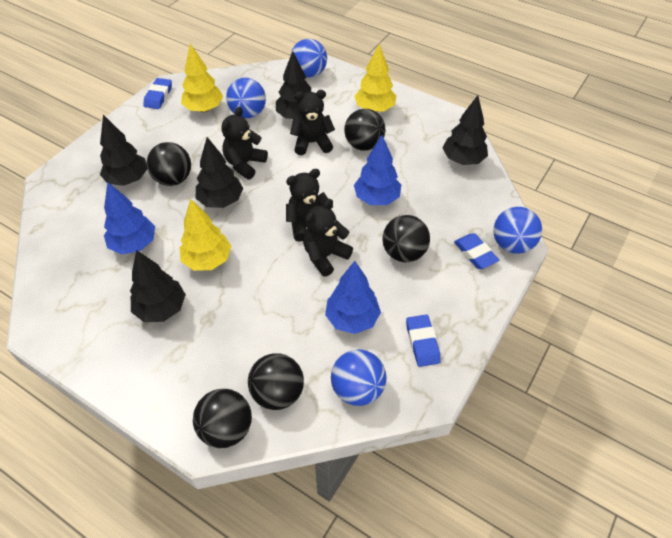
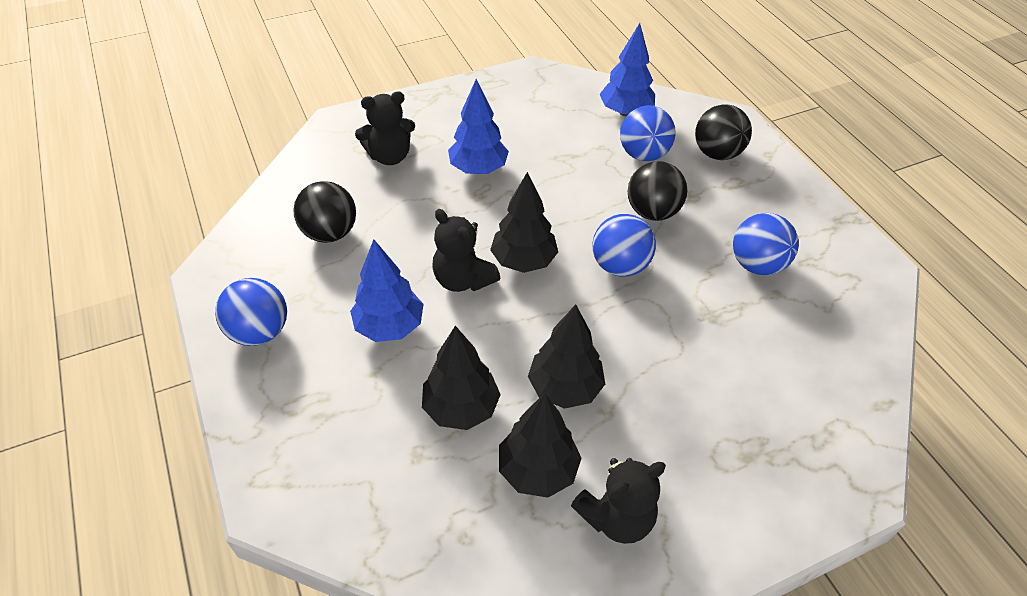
black ball: 5 -> 3
black teddy bear: 4 -> 3
black tree: 5 -> 4
blue eraser: 3 -> 0
yellow tree: 3 -> 0

